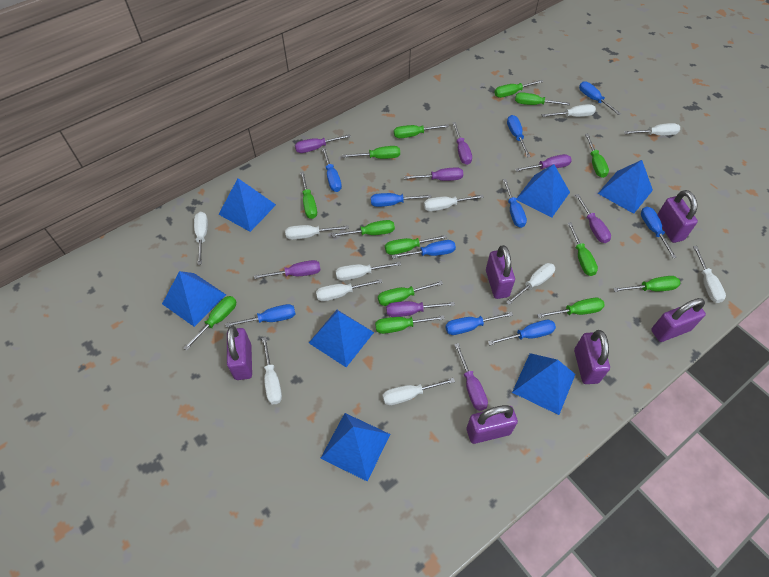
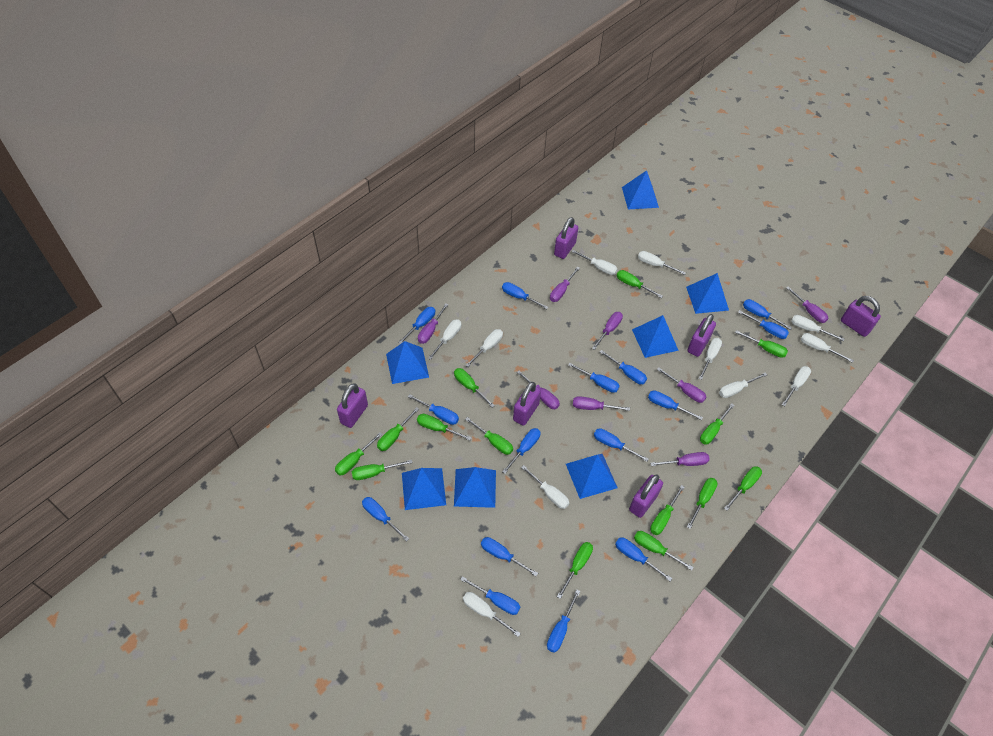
blue screwdriver: 10 -> 15

